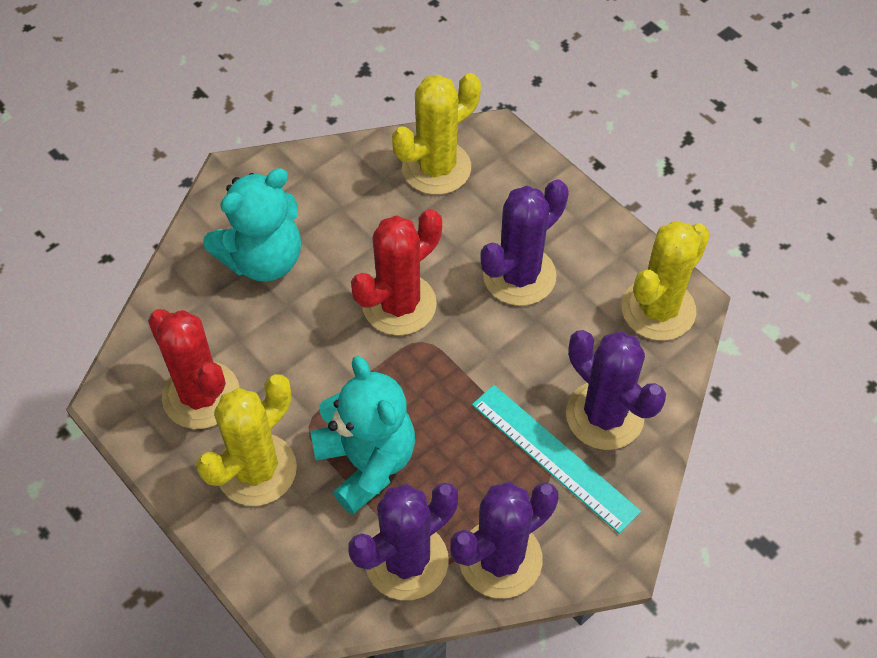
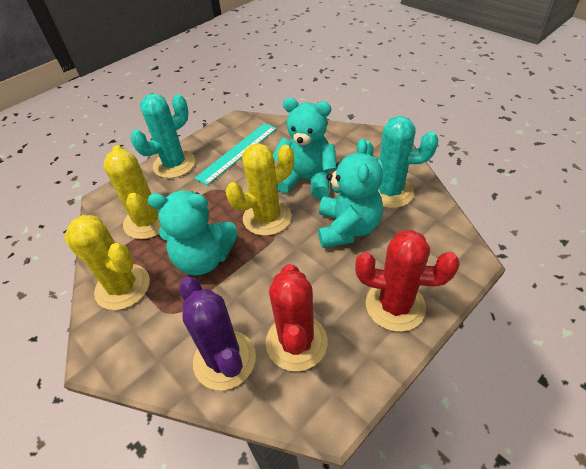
purple cactus: 4 -> 1
turquoise cactus: 0 -> 2
turquoise teddy bear: 2 -> 3

